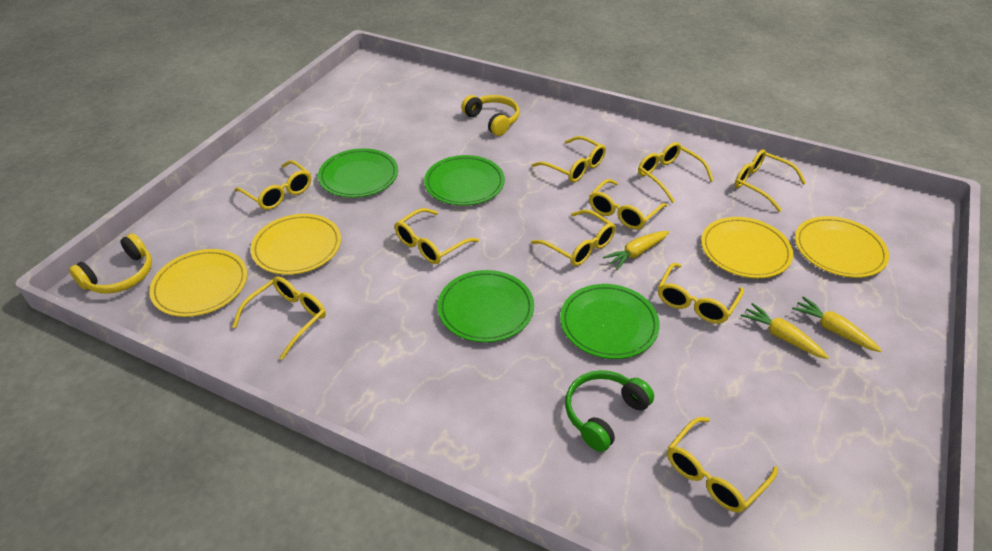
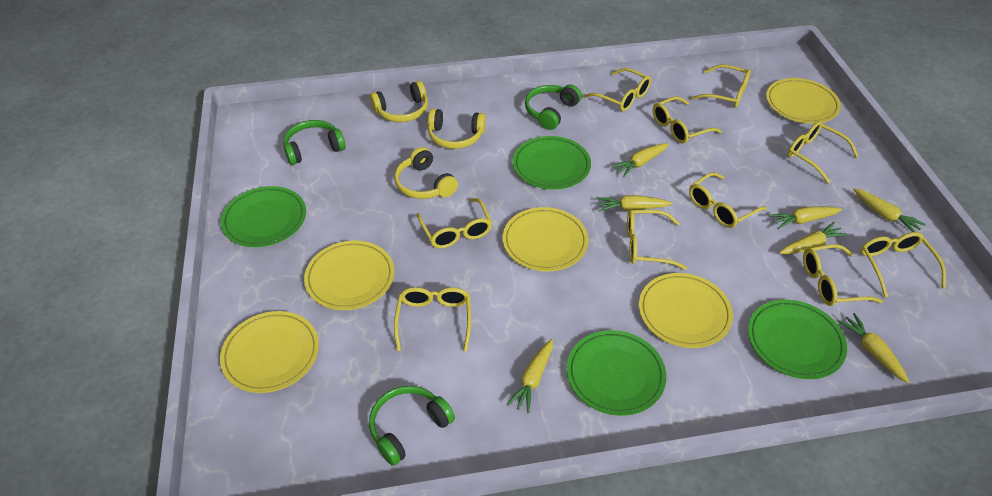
green headphones: 1 -> 3
yellow carrot: 3 -> 7
yellow headphones: 2 -> 3
yellow plate: 4 -> 5

